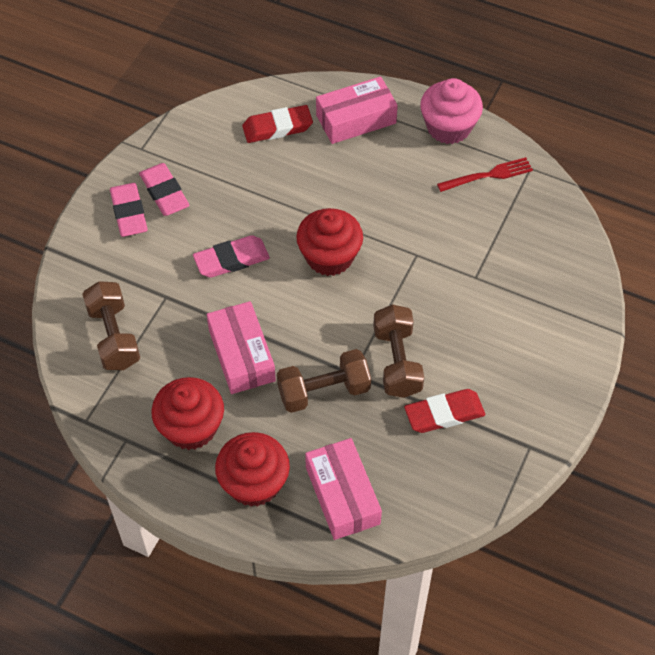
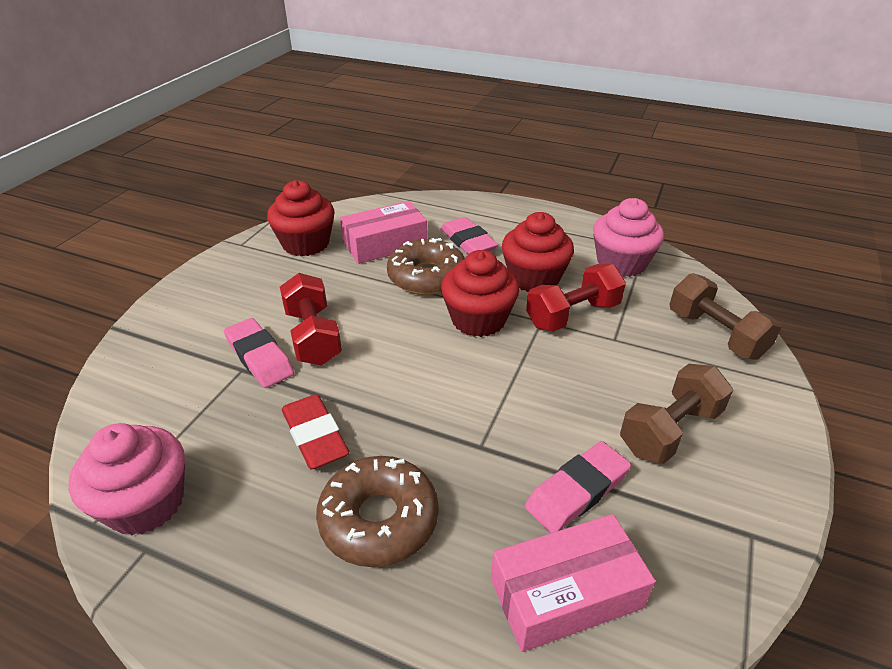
brown donut: 0 -> 2
brown dumbbell: 3 -> 2
pink box: 3 -> 2
pink cupcake: 1 -> 2
red dumbbell: 0 -> 2
red eraser: 2 -> 1
red fork: 1 -> 0

